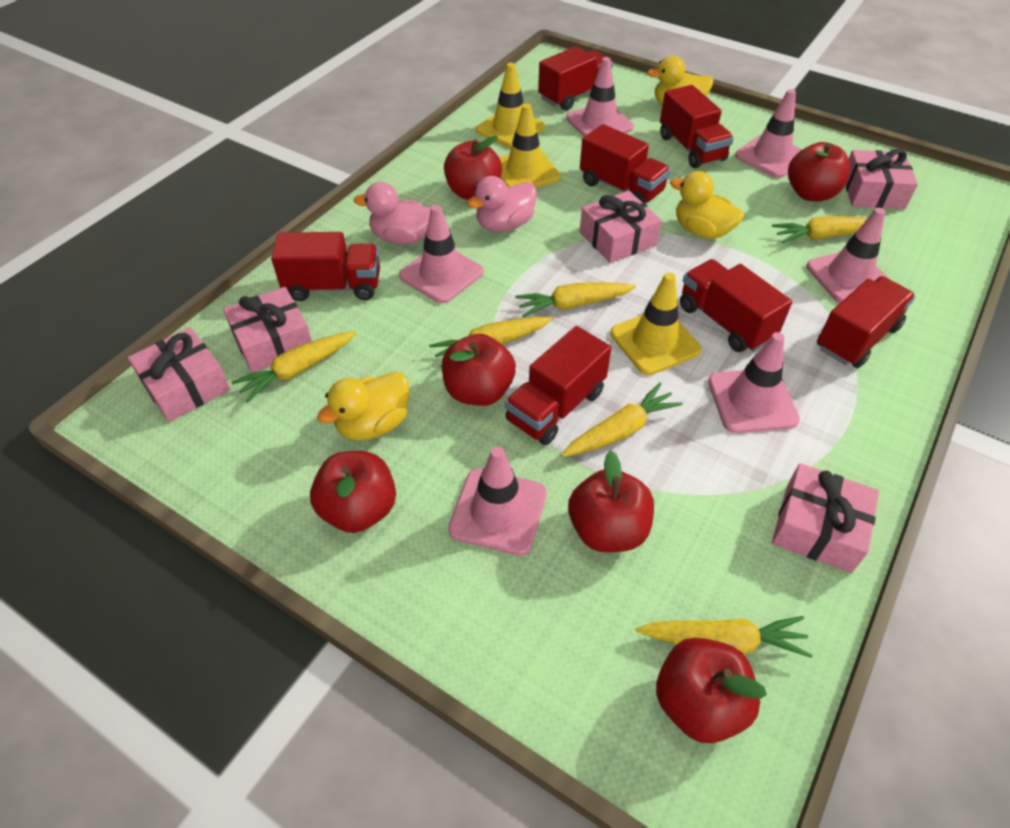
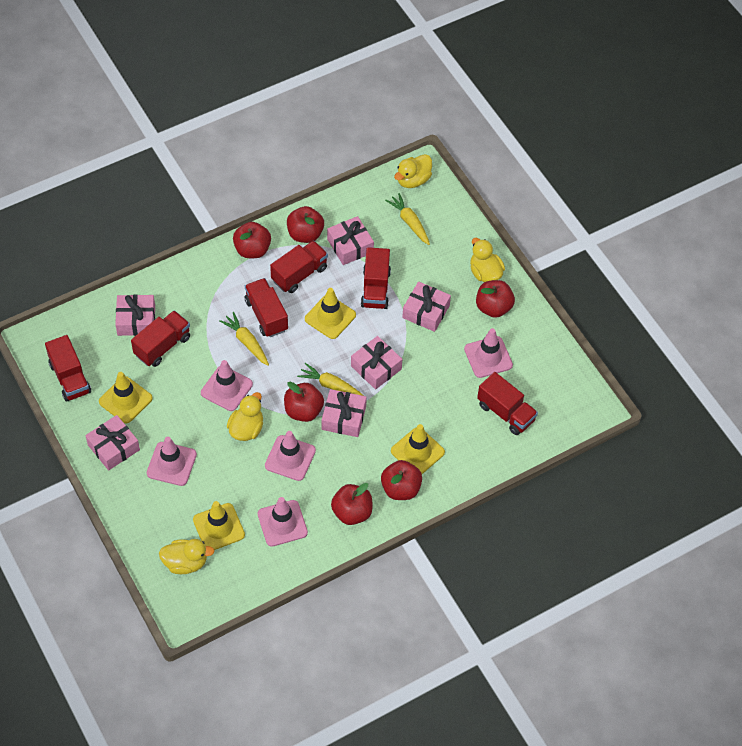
pink duck: 2 -> 0
pink gift: 5 -> 6
pink traffic cone: 6 -> 5
red truck: 7 -> 6
yellow carrot: 6 -> 3
yellow duck: 3 -> 4
yellow traffic cone: 3 -> 4

